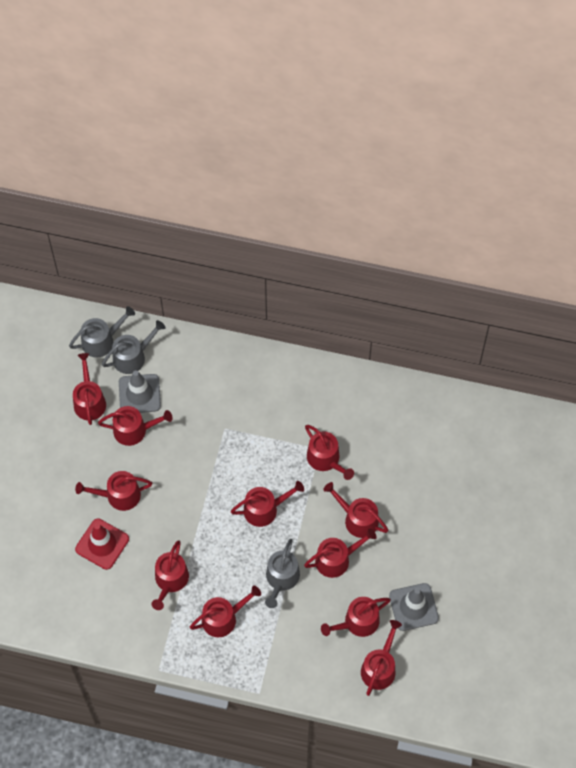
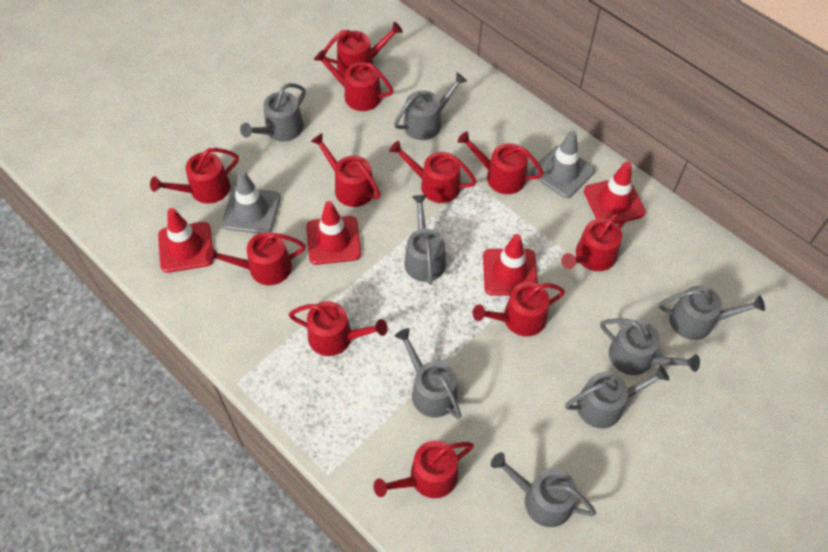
grey watering can: 3 -> 8
red traffic cone: 1 -> 4

